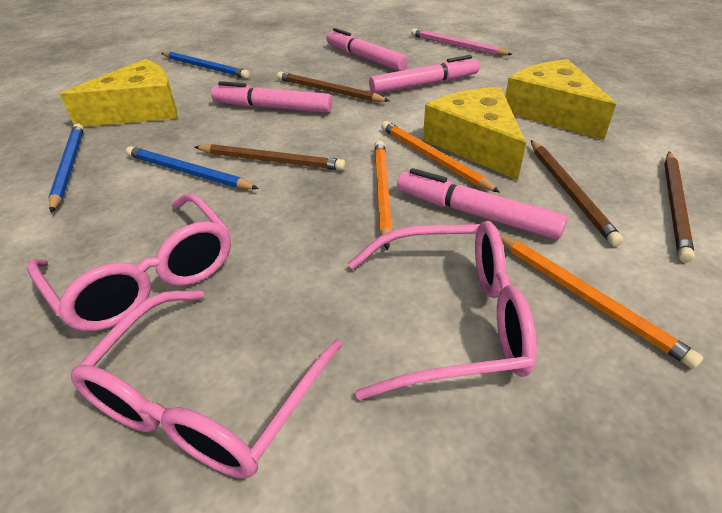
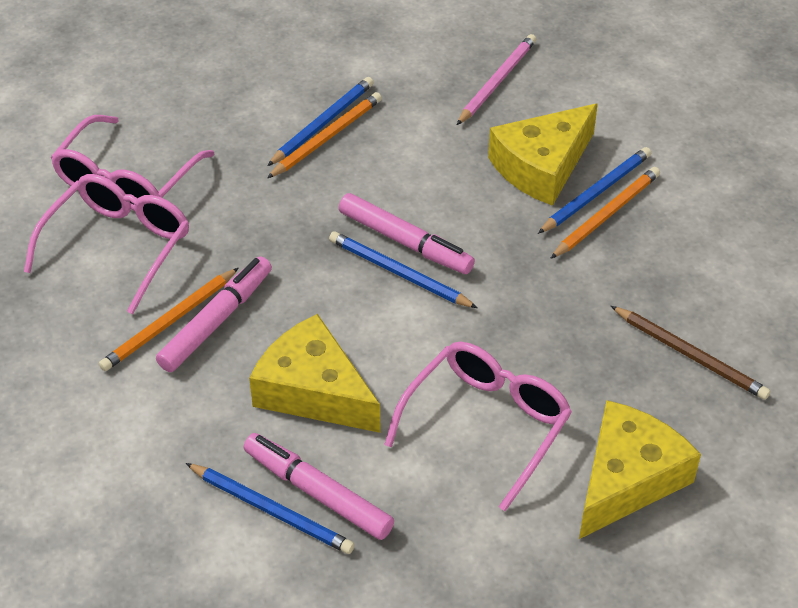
blue pencil: 3 -> 4
brown pencil: 4 -> 1
pink marker: 4 -> 3

